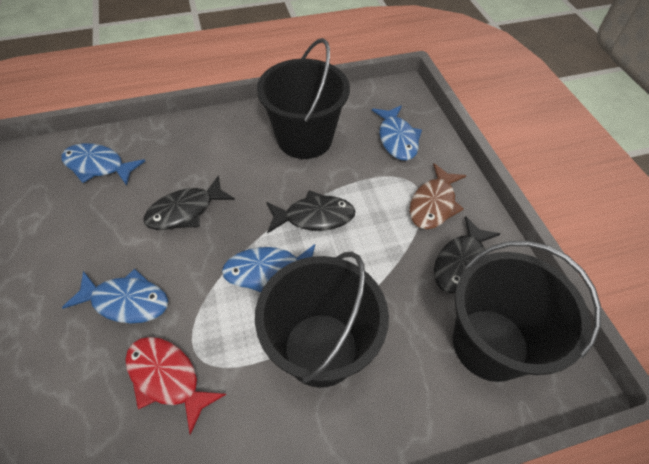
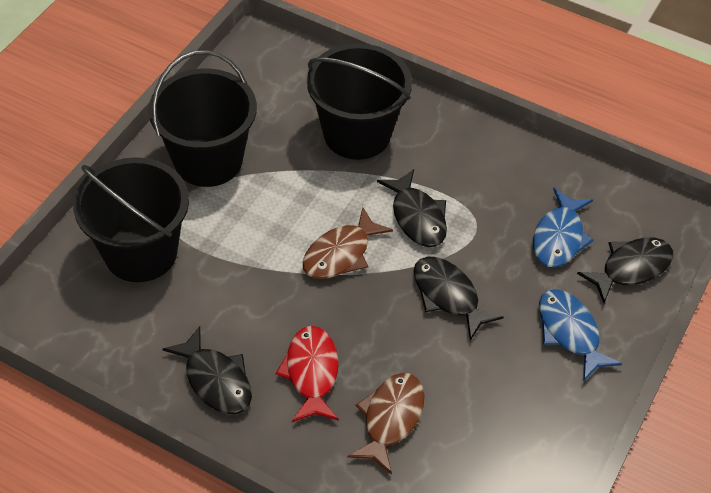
black fish: 3 -> 4
blue fish: 4 -> 2
brown fish: 1 -> 2

